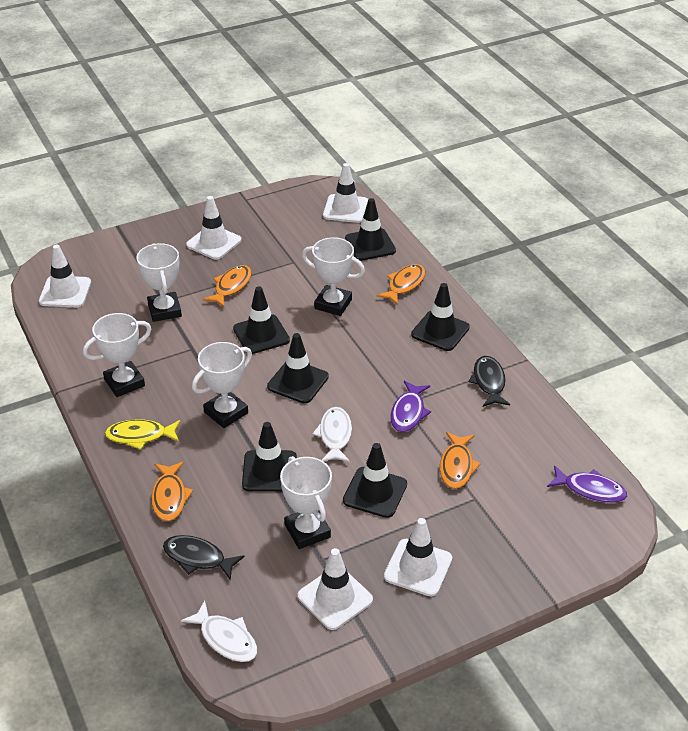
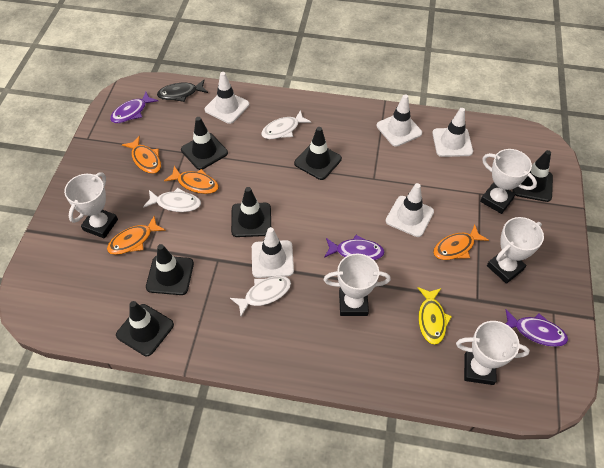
black fish: 2 -> 1
purple fish: 2 -> 3
white fish: 2 -> 3

